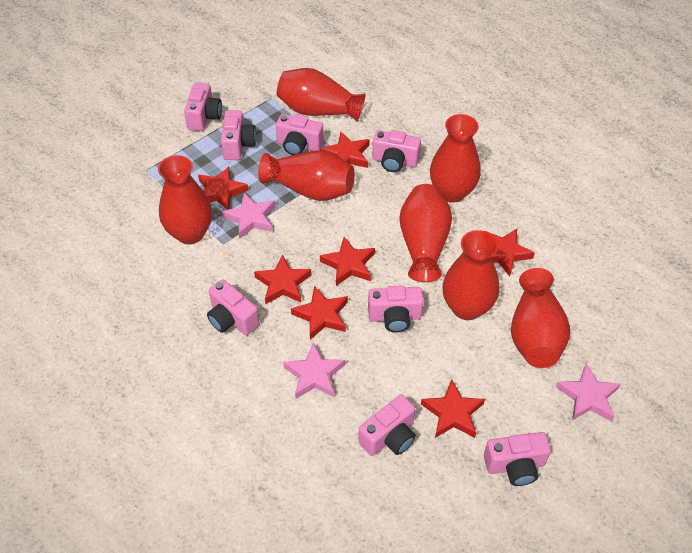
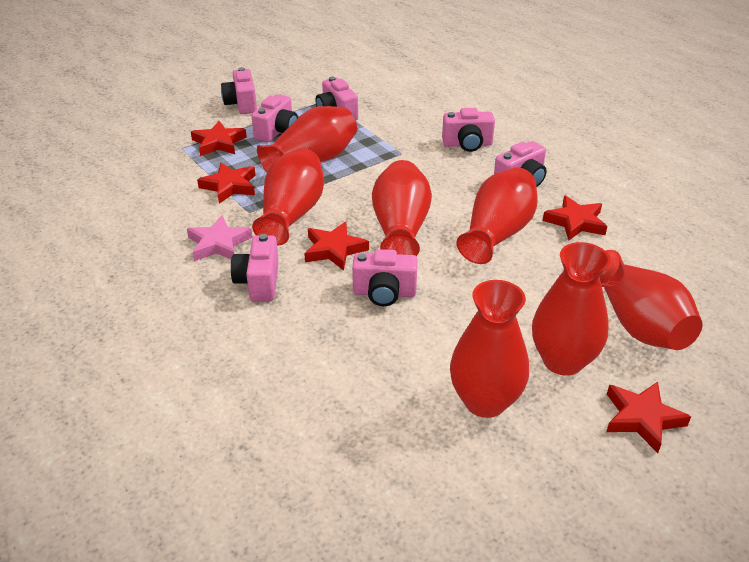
pink camera: 8 -> 7
pink star: 3 -> 1
red star: 7 -> 5

